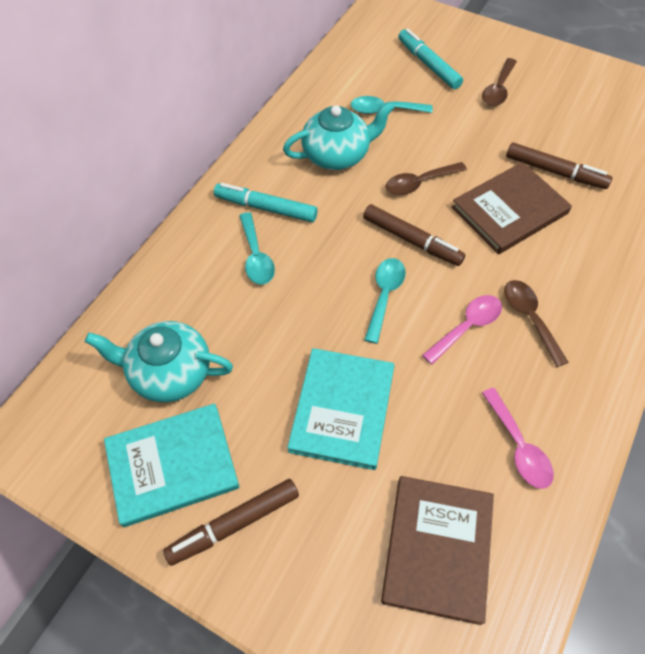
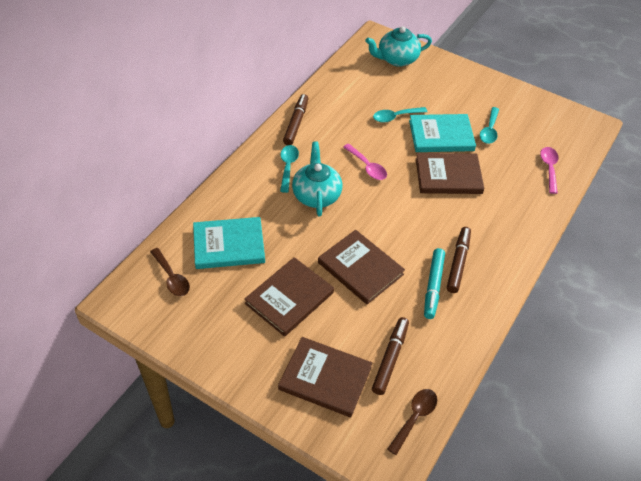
brown book: 2 -> 4
brown spoon: 3 -> 2
turquoise marker: 2 -> 1

